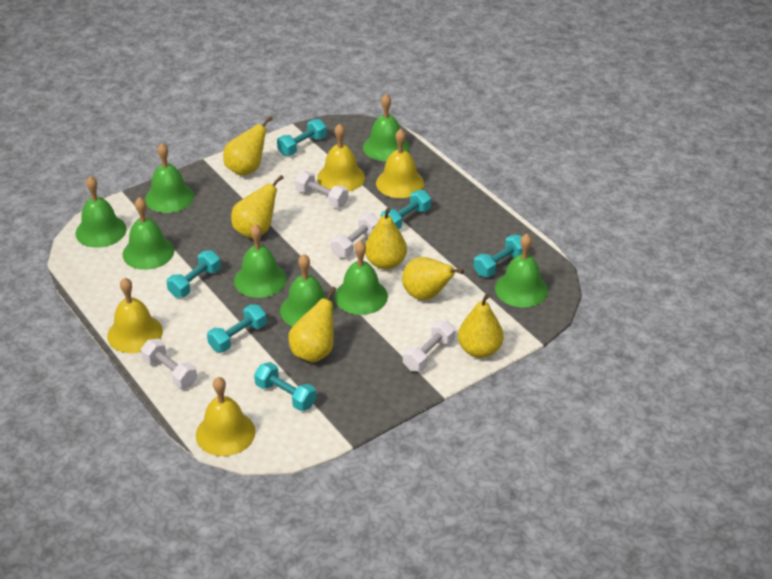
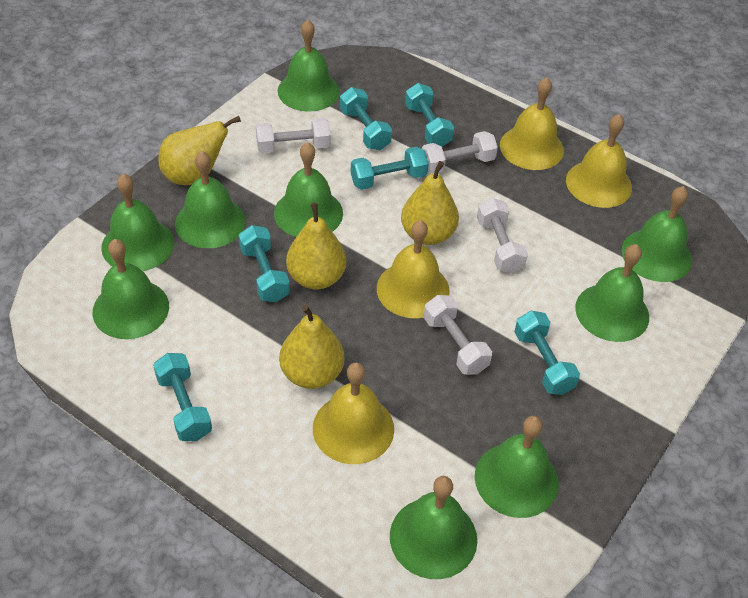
green bell: 8 -> 9
yellow pear: 6 -> 4

